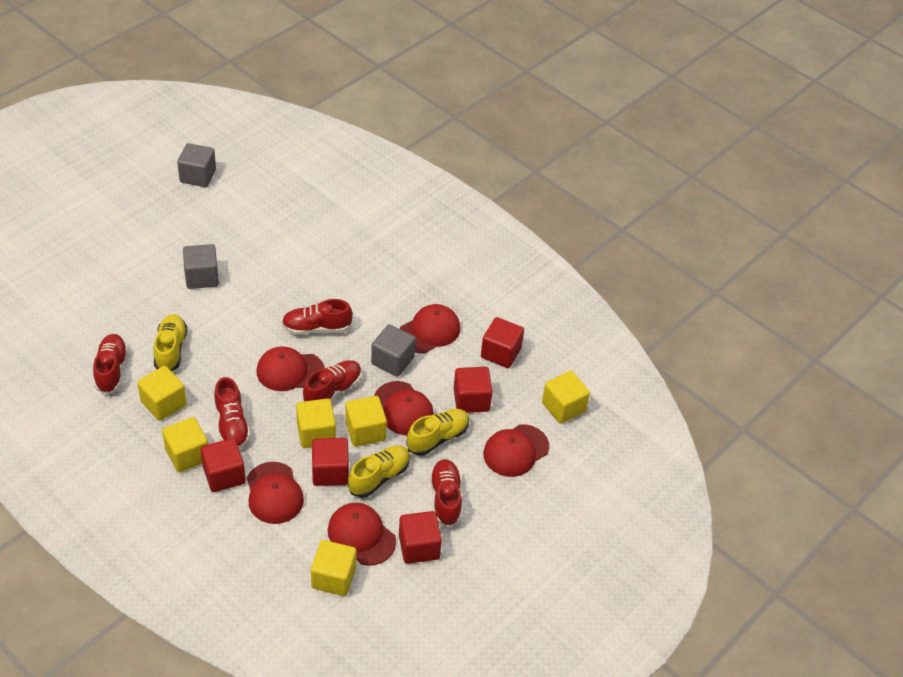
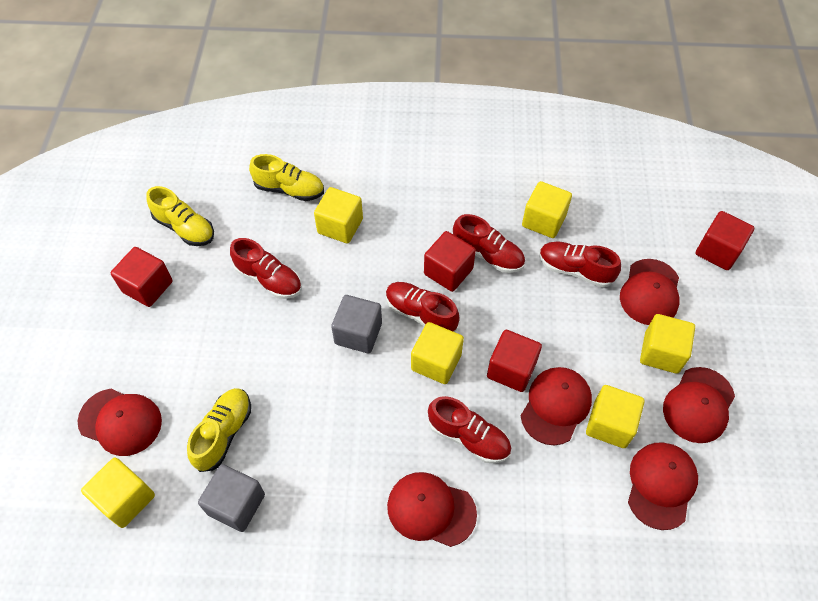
grey cube: 3 -> 2
red cube: 5 -> 4

